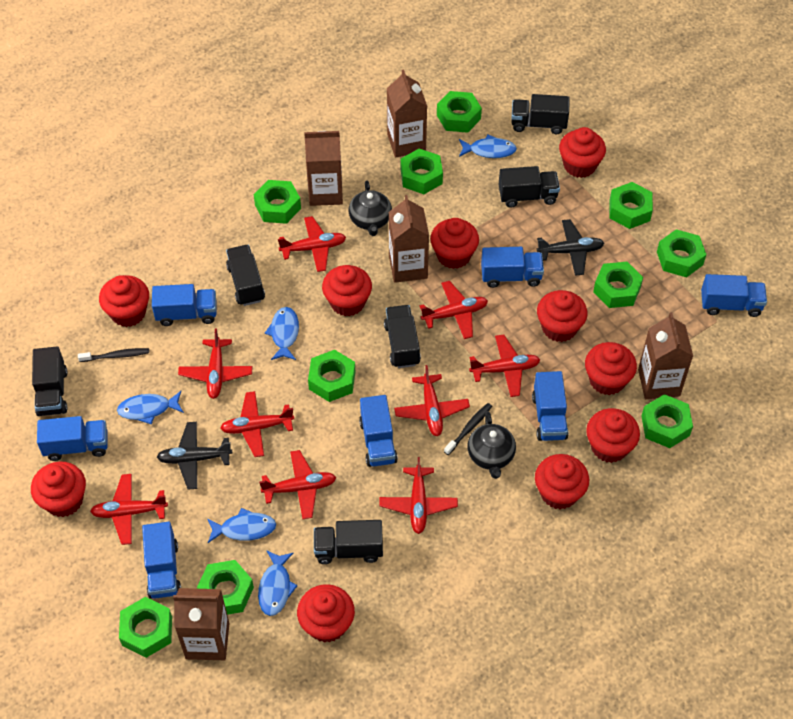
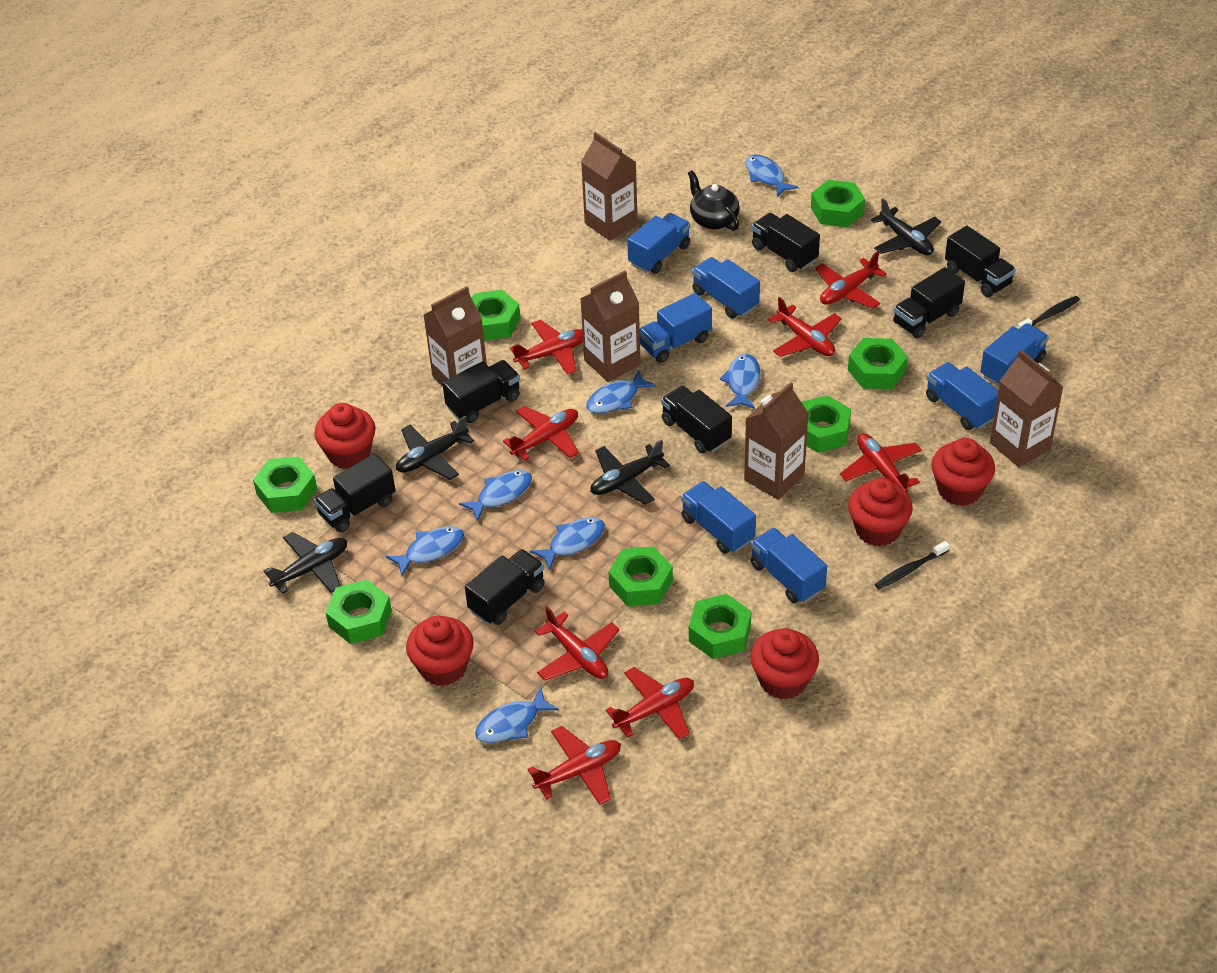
black plane: 2 -> 4
black teapot: 2 -> 1
black truck: 6 -> 7
blue fish: 5 -> 7
green nut: 10 -> 8
red cupcake: 10 -> 5
red plane: 9 -> 8

